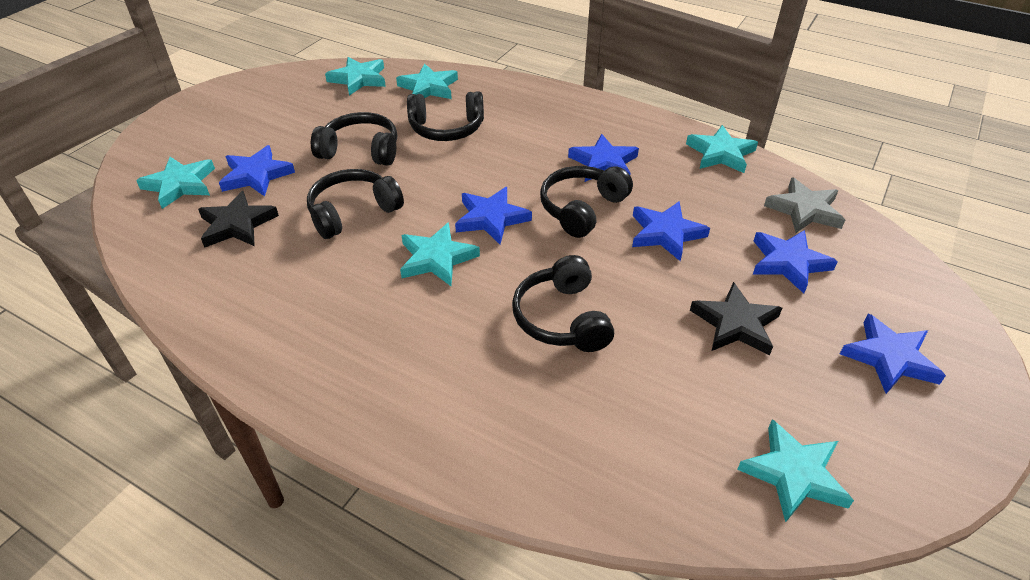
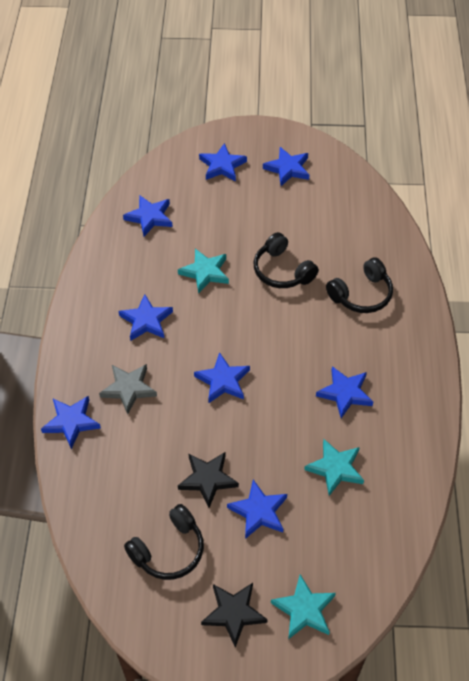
black headphones: 5 -> 3
blue star: 6 -> 8
turquoise star: 6 -> 3

